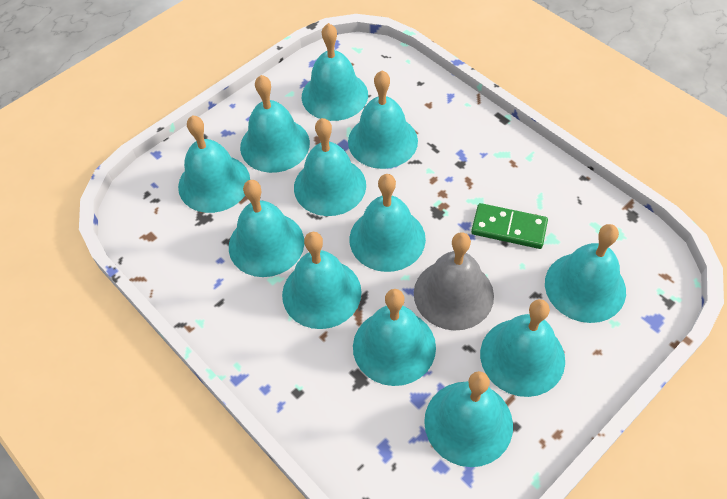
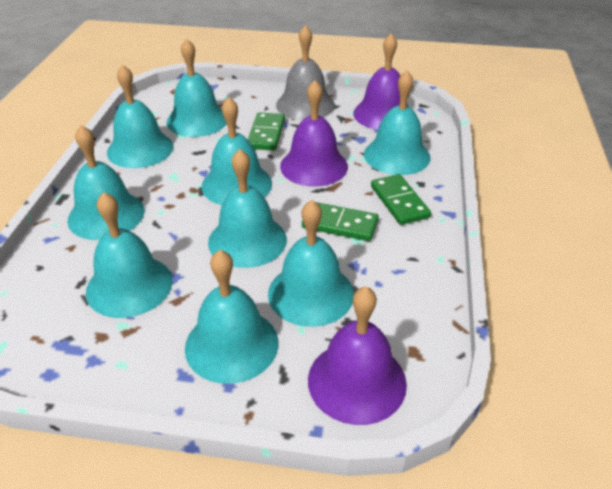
green domino: 1 -> 3
purple bell: 0 -> 3
turquoise bell: 12 -> 9

